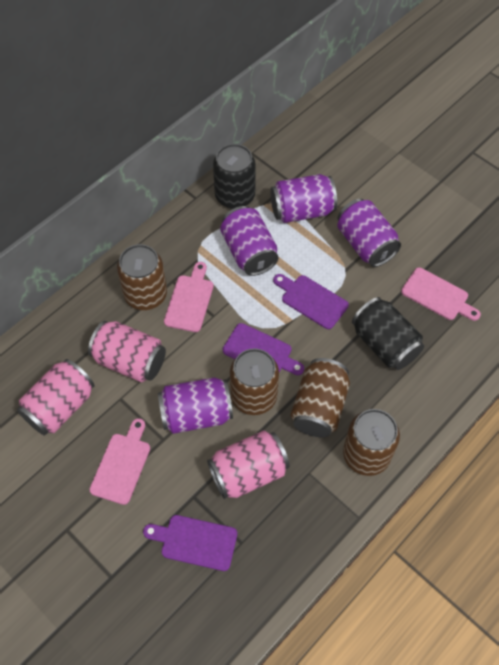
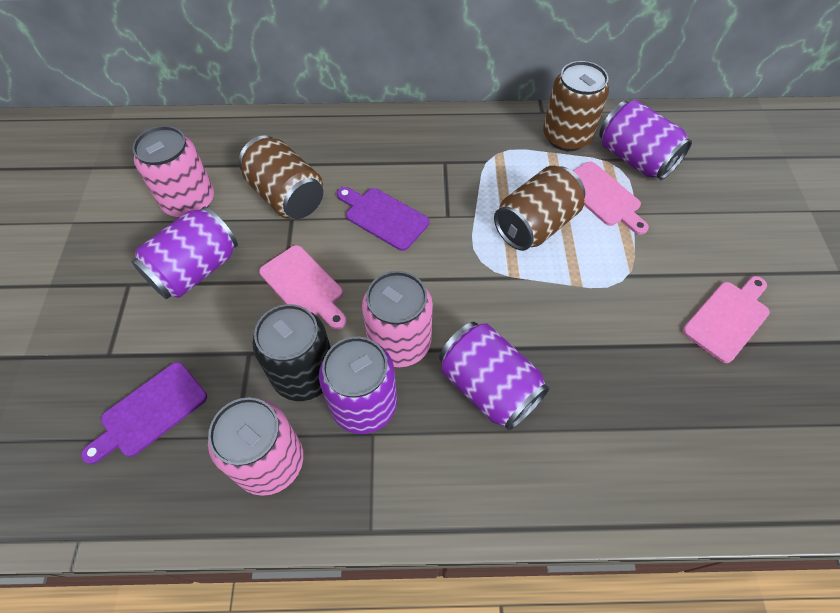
black can: 2 -> 1
brown can: 4 -> 3
purple cutting board: 3 -> 2

